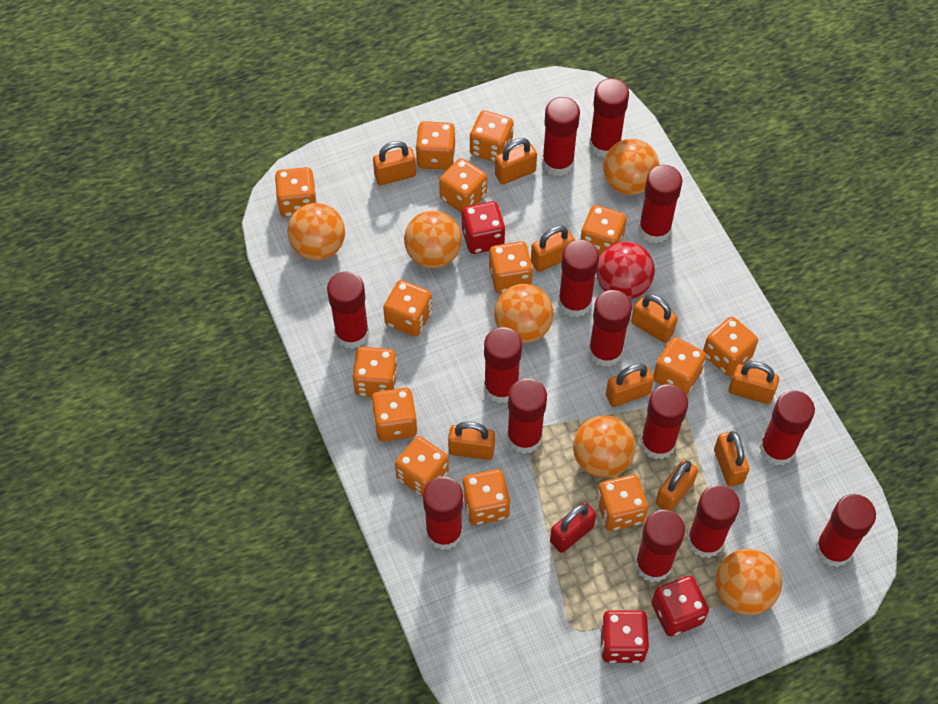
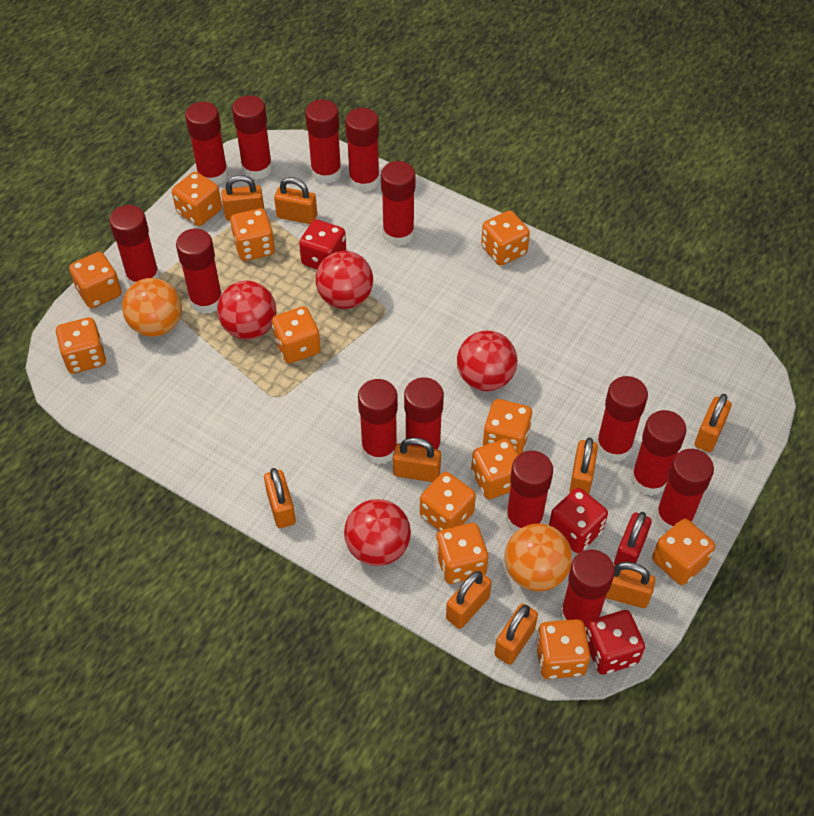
orange ball: 6 -> 2
orange dice: 14 -> 12
red ball: 1 -> 4

